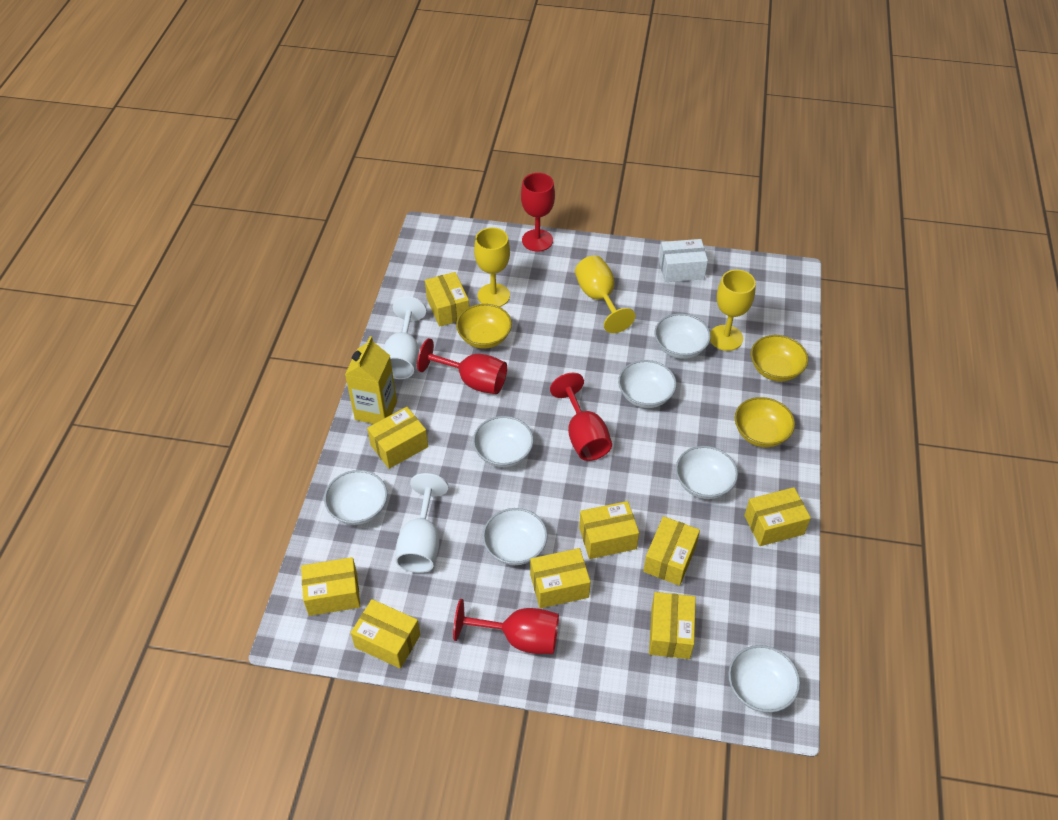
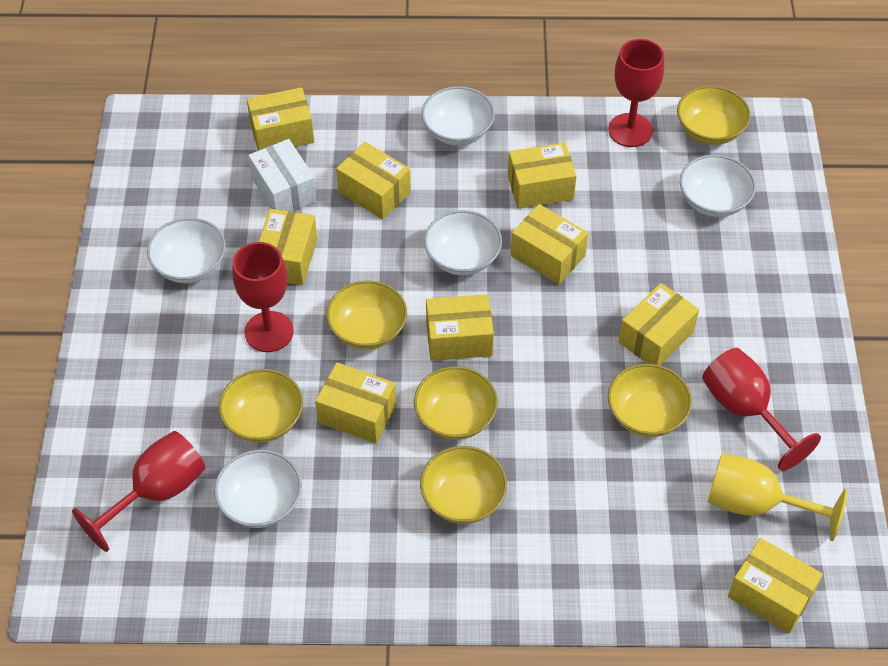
white bowl: 7 -> 5
white goblet: 2 -> 0
yellow bowl: 3 -> 6
yellow carton: 1 -> 0
yellow goblet: 3 -> 1

